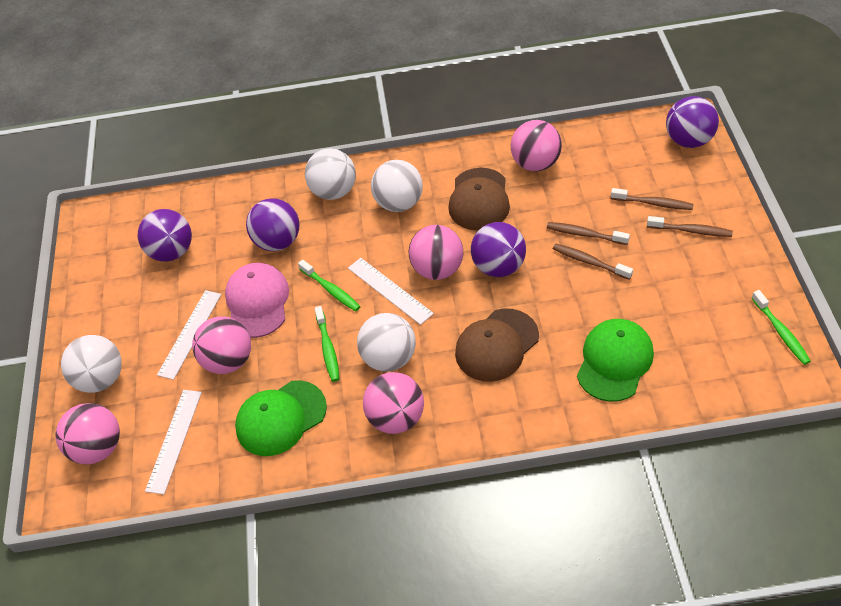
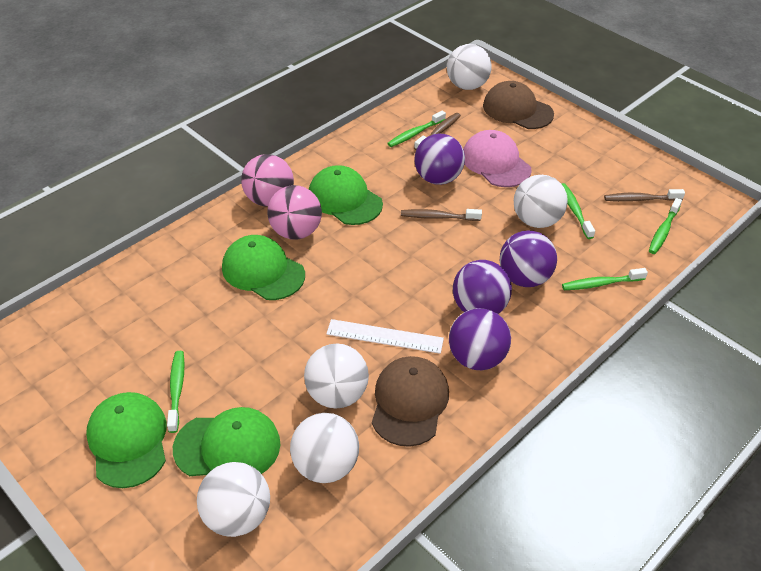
brown toothbrush: 4 -> 3
green cap: 2 -> 4
green toothbrush: 3 -> 5
pink ball: 5 -> 2
white ball: 4 -> 5
white ruler: 3 -> 1

